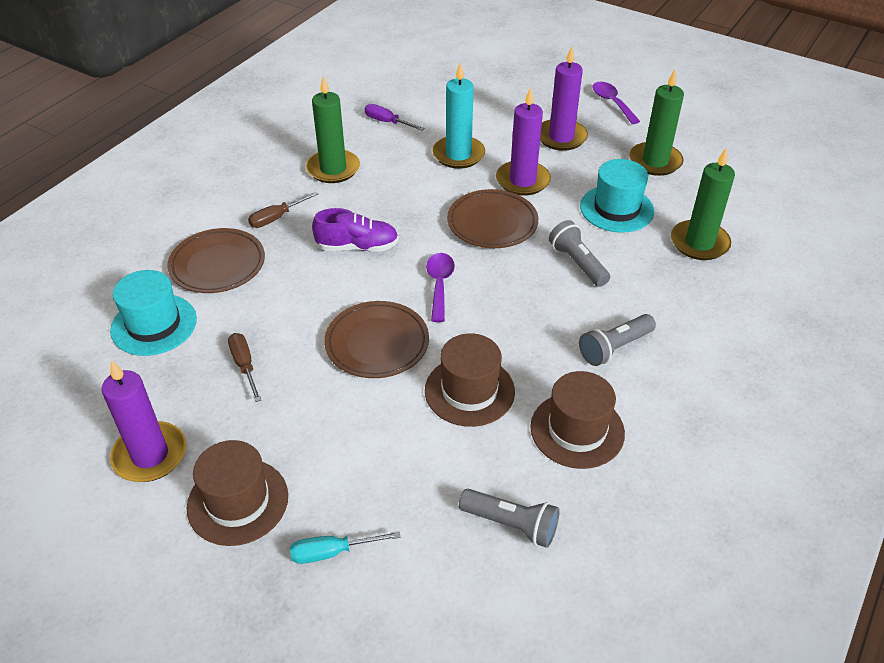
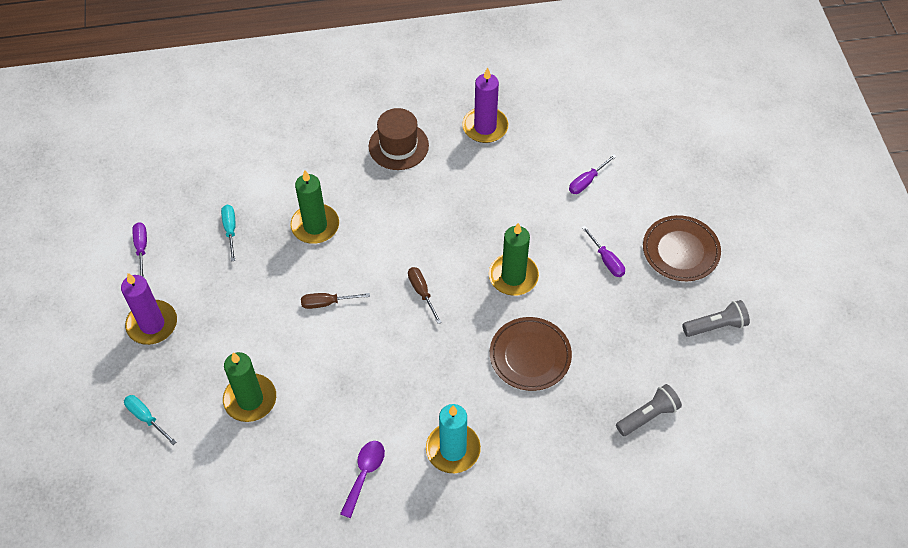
brown hat: 3 -> 1
brown plate: 3 -> 2
grey flashlight: 3 -> 2
purple candle: 3 -> 2
purple screwdriver: 1 -> 3
purple shoe: 1 -> 0
purple spoon: 2 -> 1
turquoise hat: 2 -> 0
turquoise screwdriver: 1 -> 2

